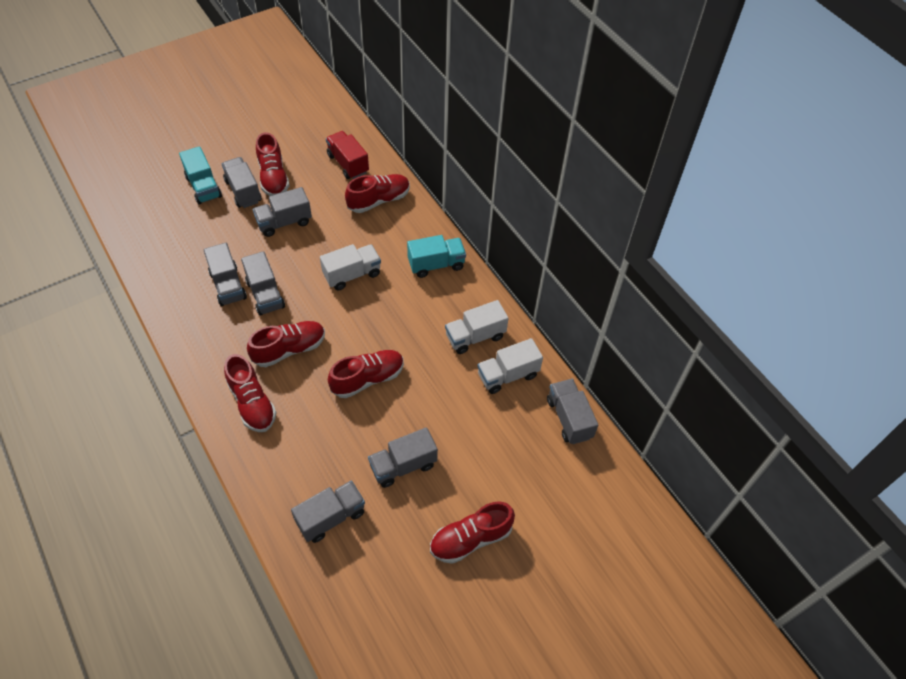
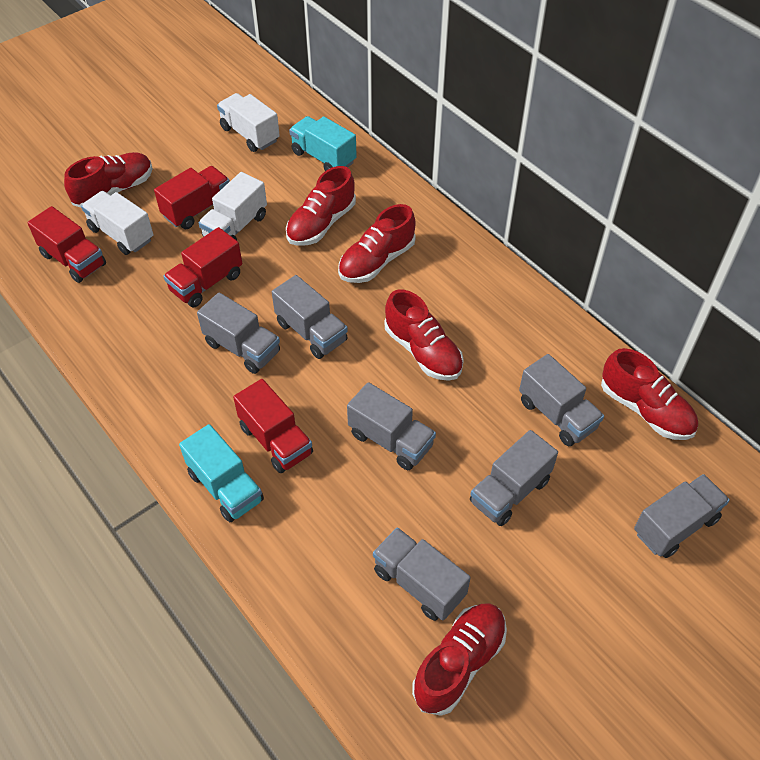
red truck: 1 -> 4

